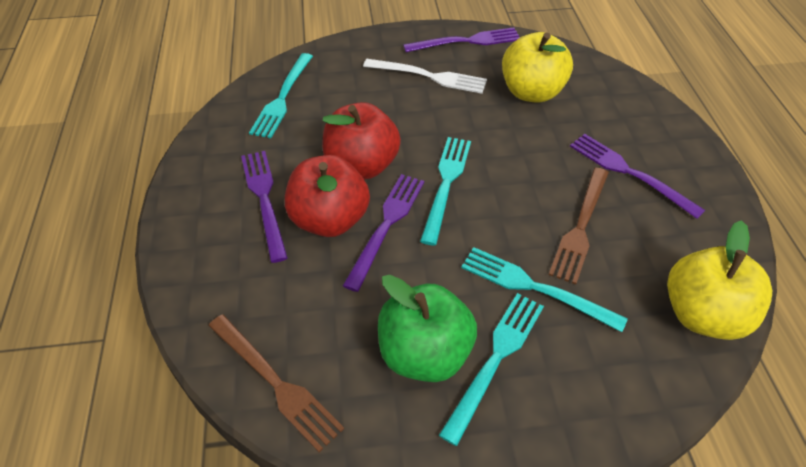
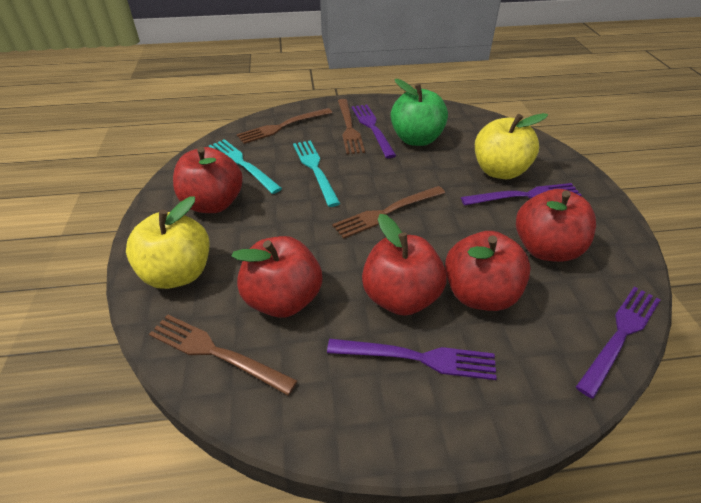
brown fork: 2 -> 4
red apple: 2 -> 5
turquoise fork: 4 -> 2
white fork: 1 -> 0

